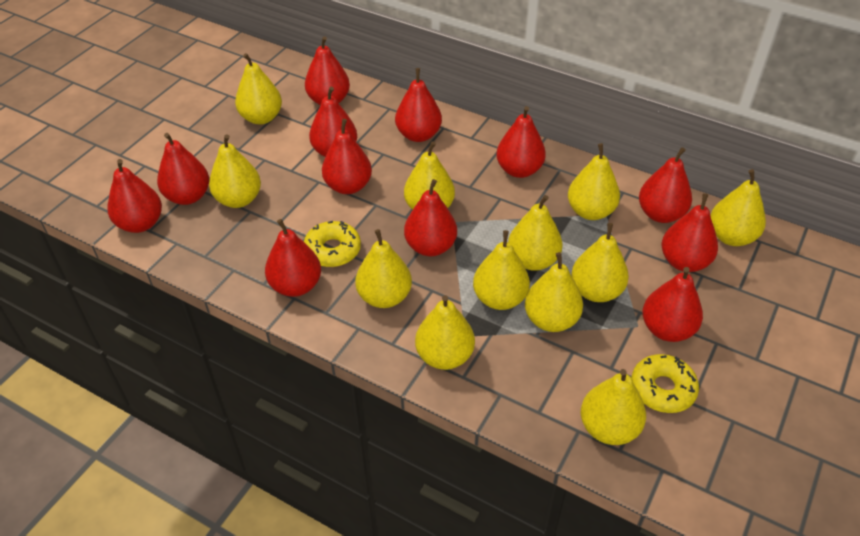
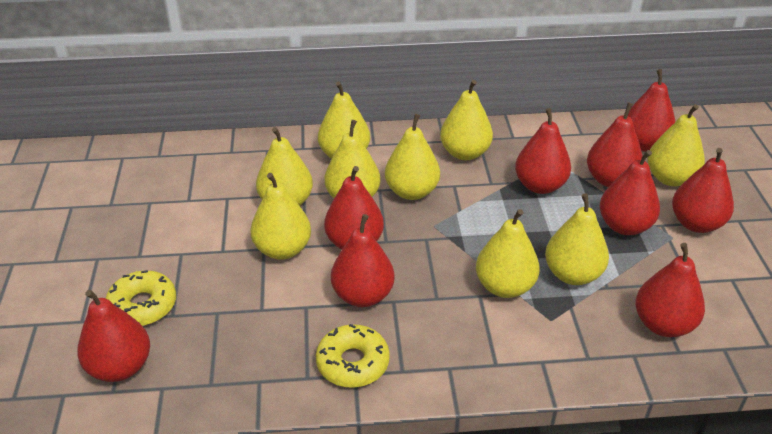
red pear: 12 -> 9
yellow pear: 12 -> 9

